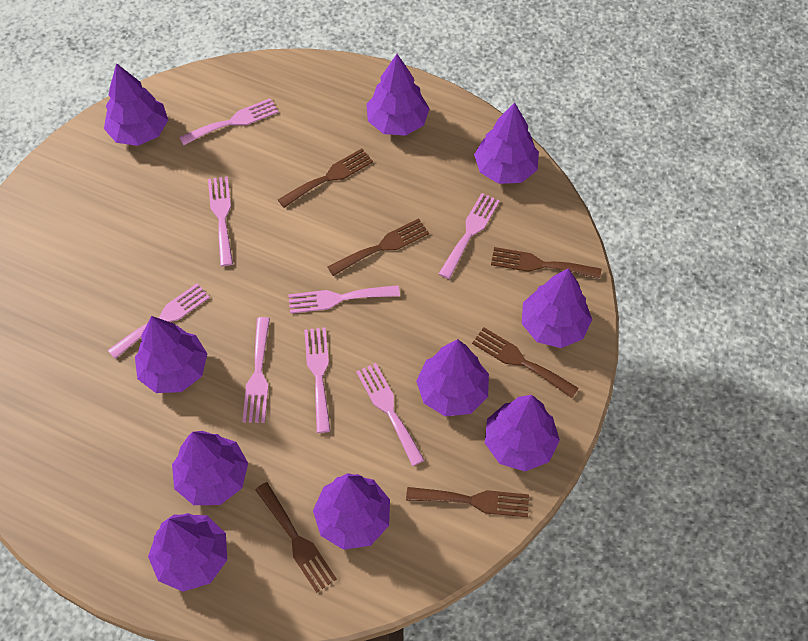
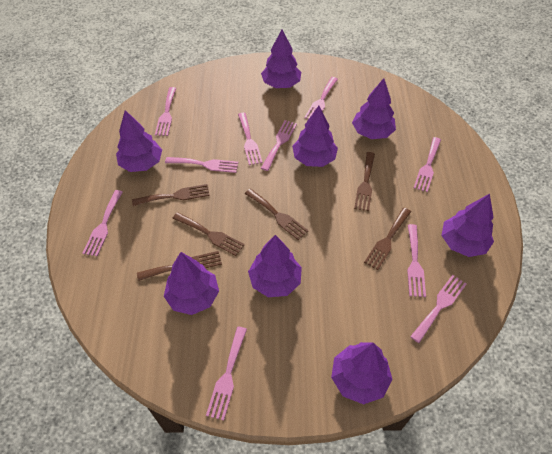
pink fork: 8 -> 10
purple tree: 10 -> 8

